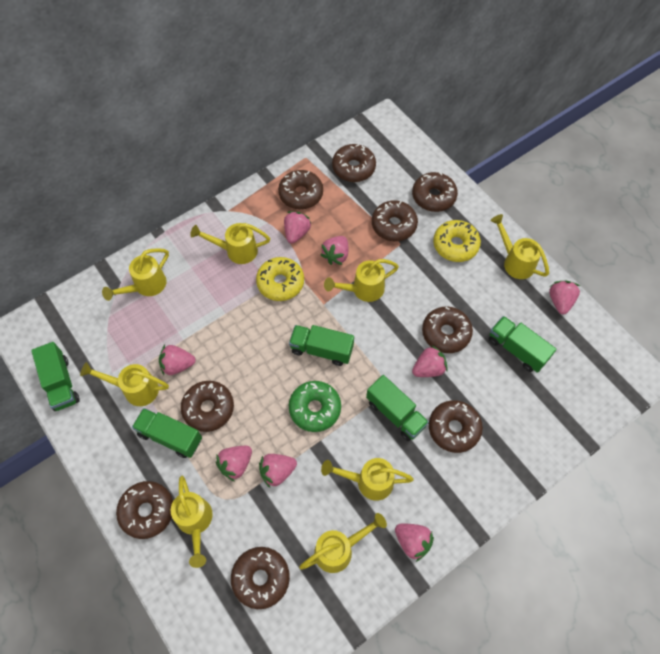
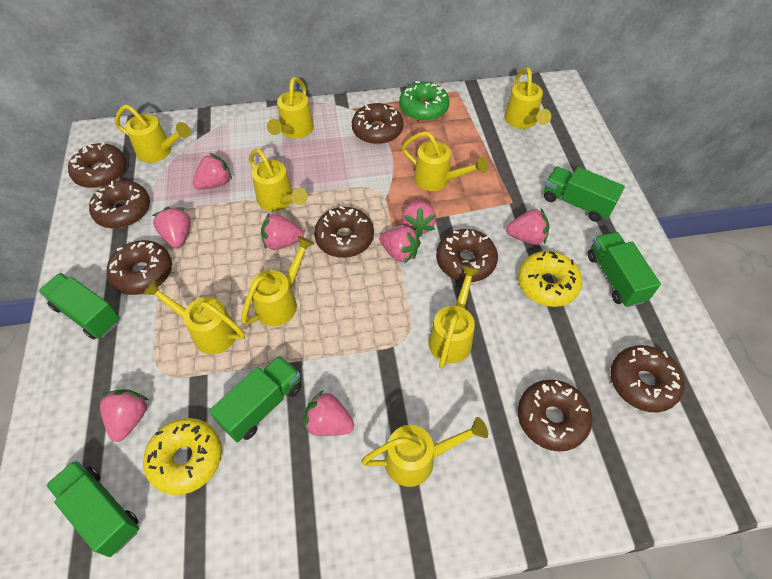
brown donut: 9 -> 8
yellow watering can: 8 -> 9

